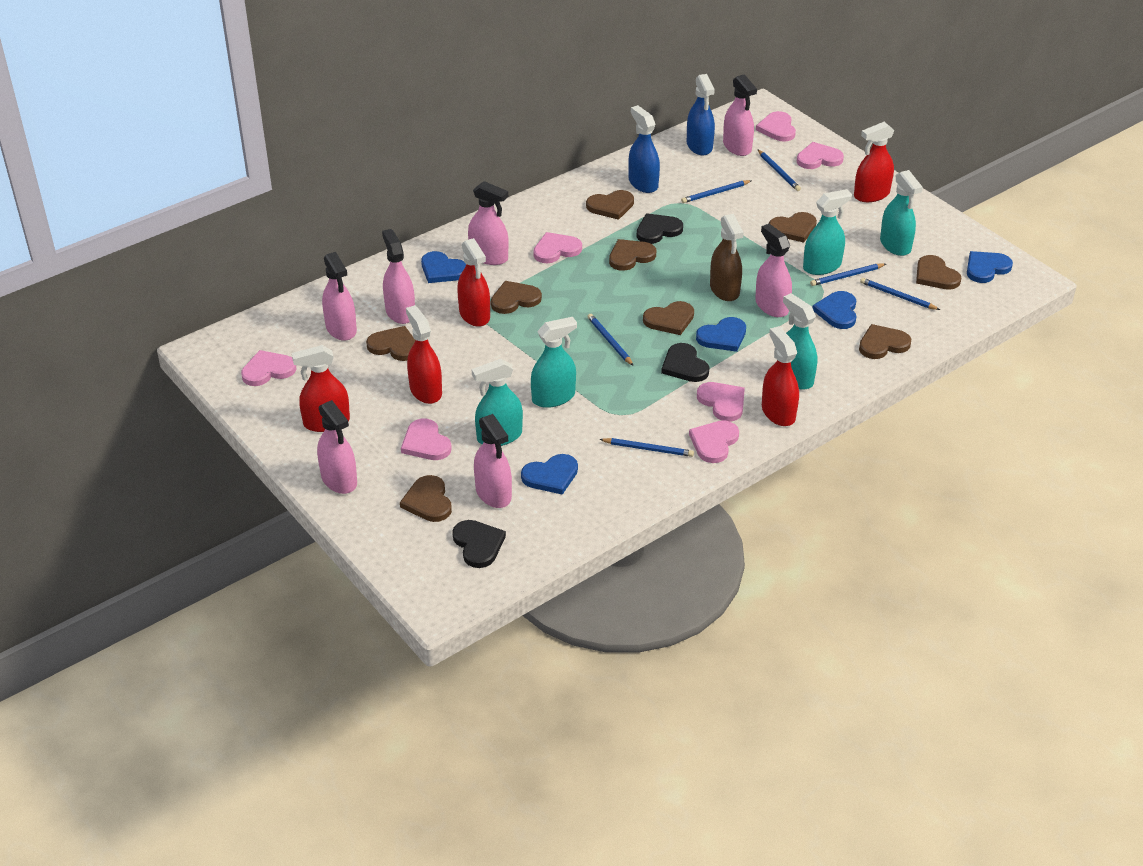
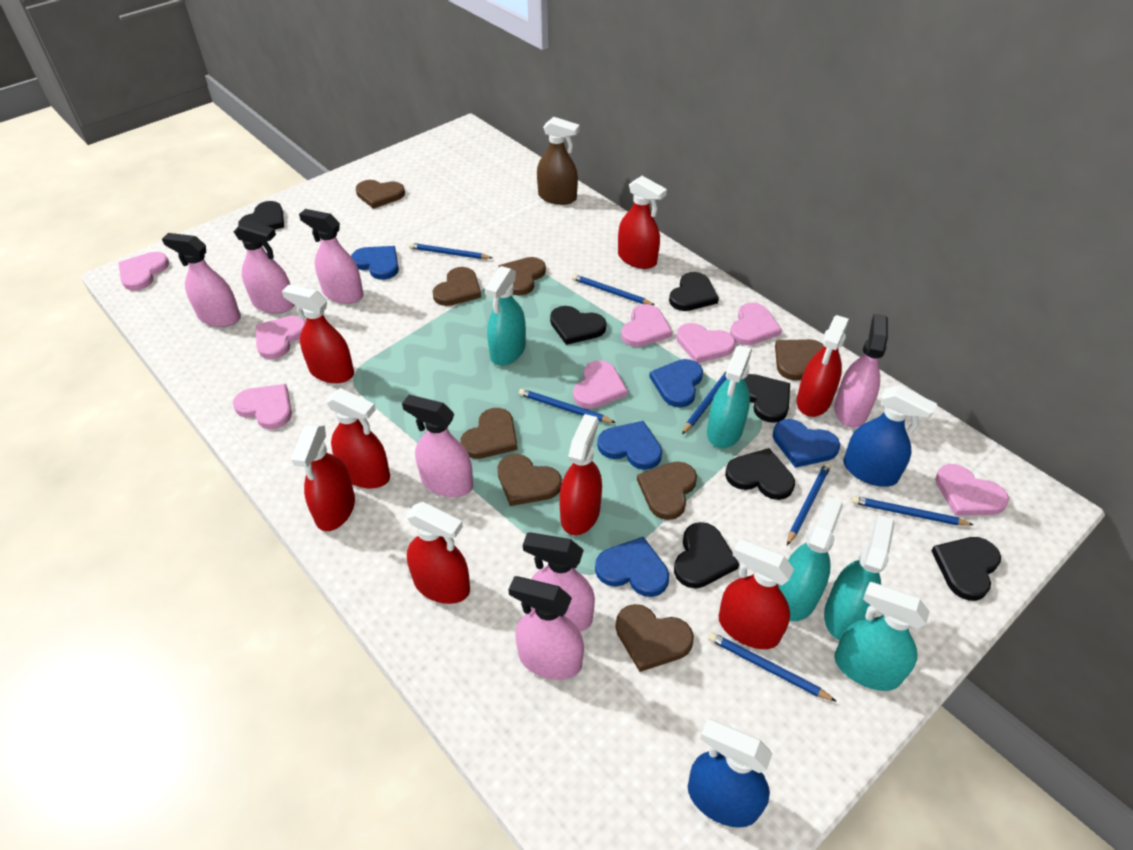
black heart: 3 -> 7
blue pencil: 6 -> 7
brown heart: 9 -> 8
pink heart: 7 -> 8
red spray bottle: 5 -> 8

